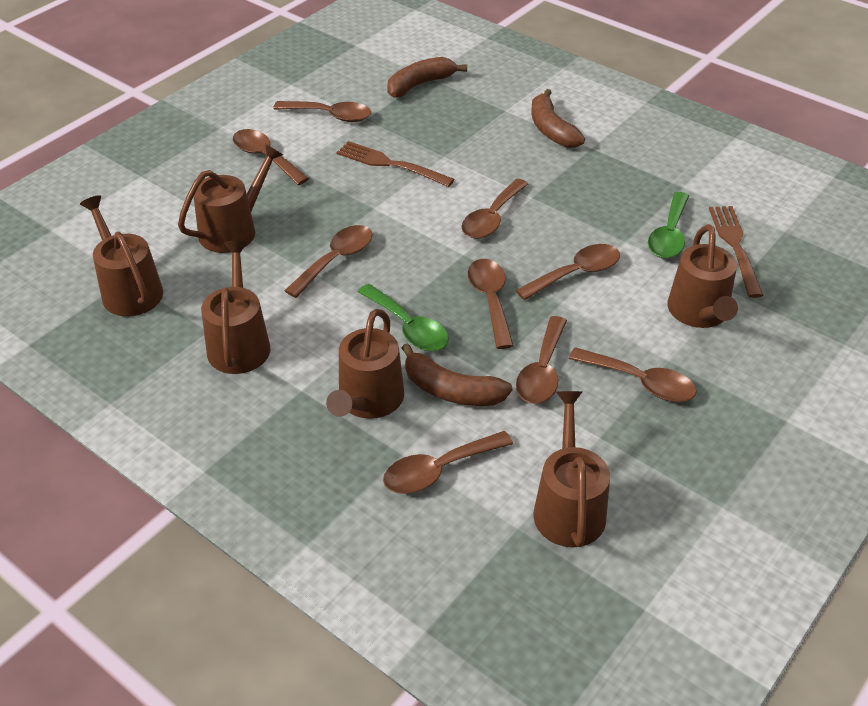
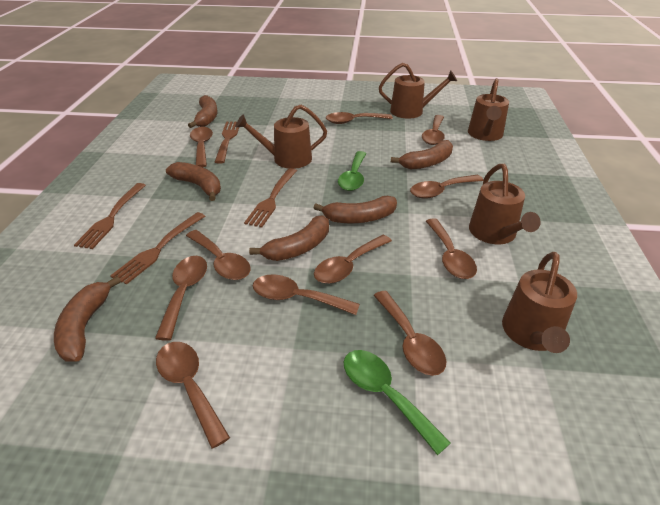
brown banana: 3 -> 6
brown fork: 2 -> 4
brown spoon: 9 -> 11
brown watering can: 6 -> 5

